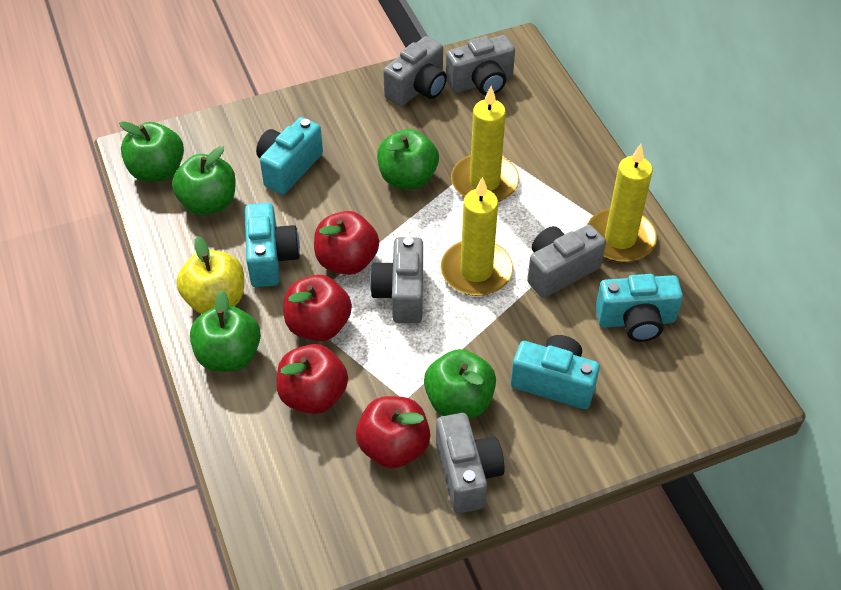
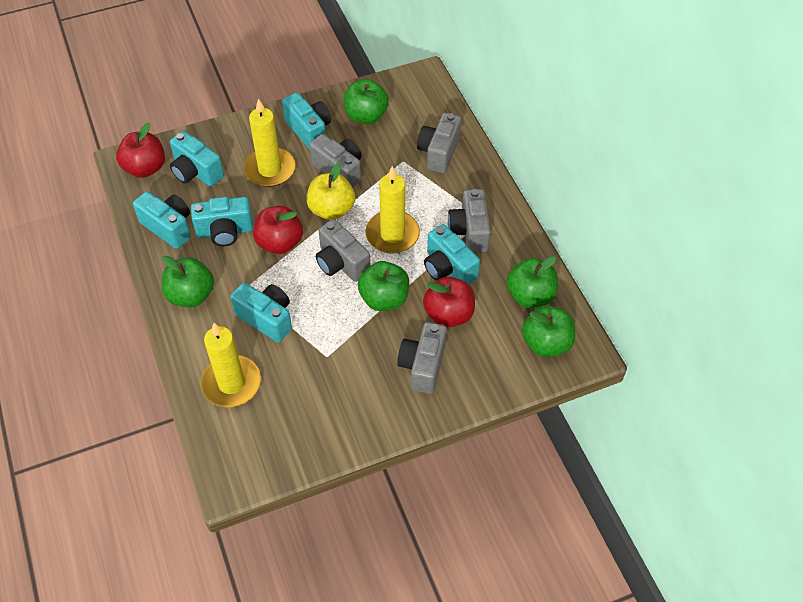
red apple: 4 -> 3
turquoise camera: 4 -> 6

